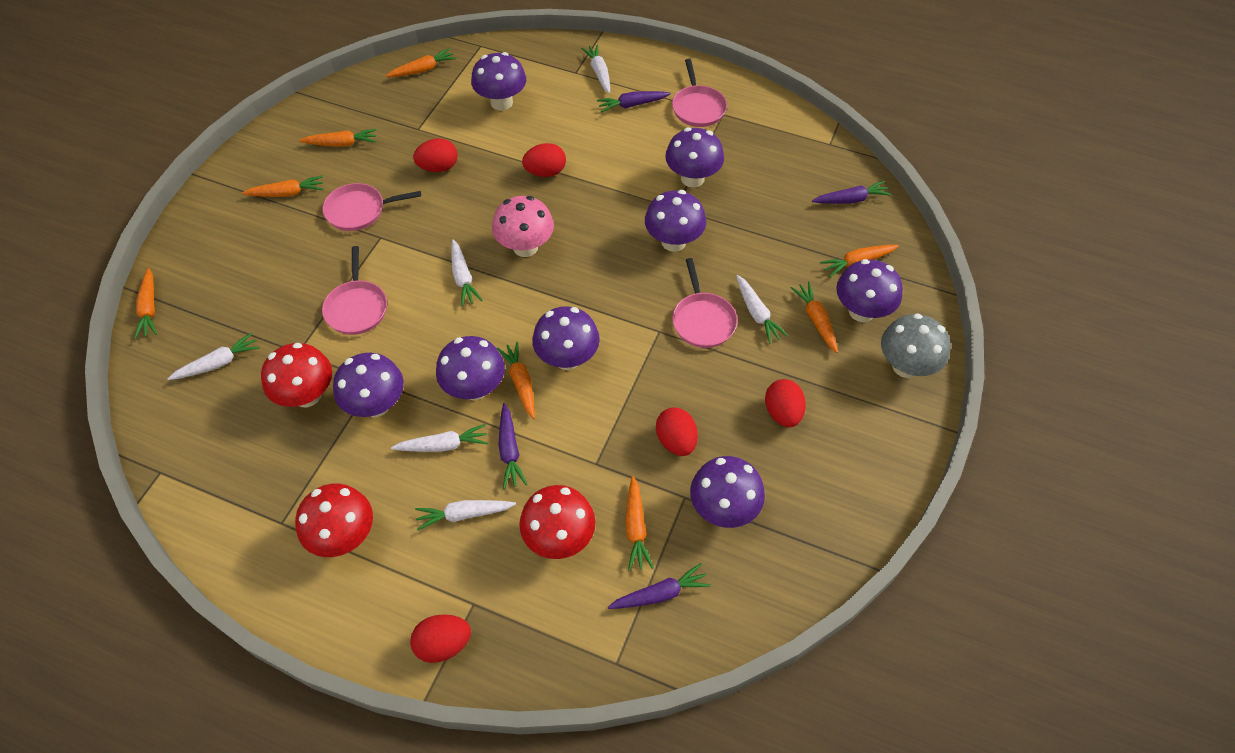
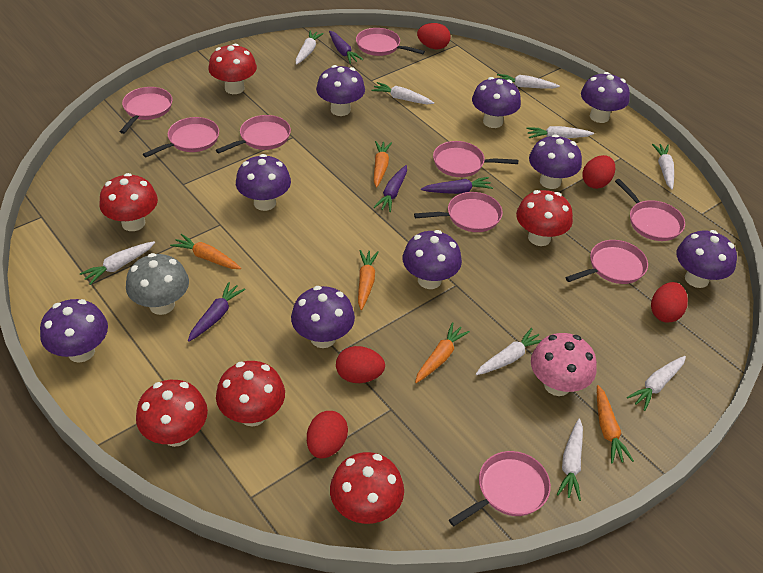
orange carrot: 8 -> 5
pink pan: 4 -> 9
purple mushroom: 8 -> 9
red mushroom: 3 -> 6
white carrot: 6 -> 9

